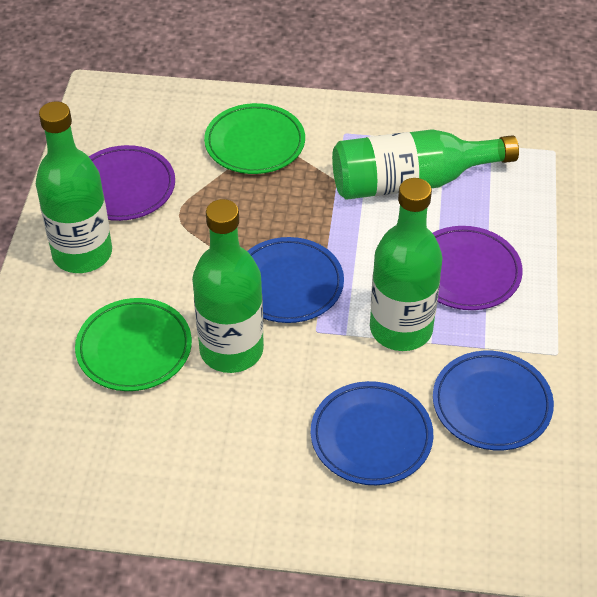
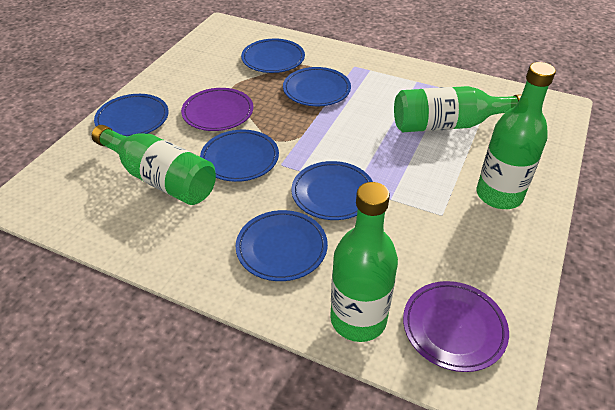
blue plate: 3 -> 6
green plate: 2 -> 0

